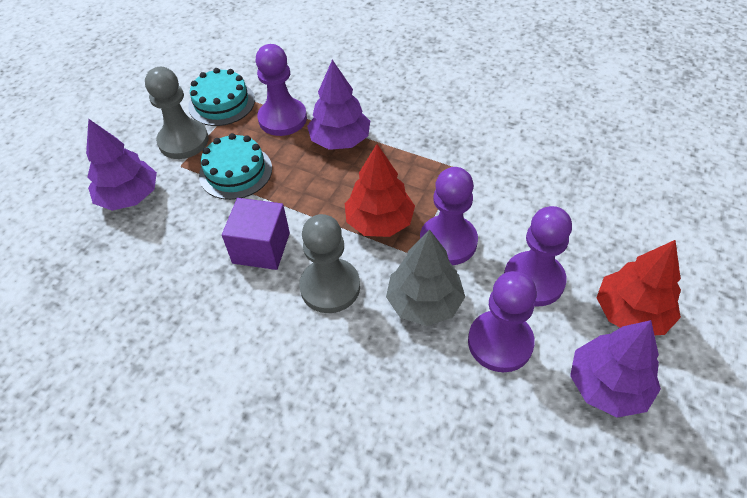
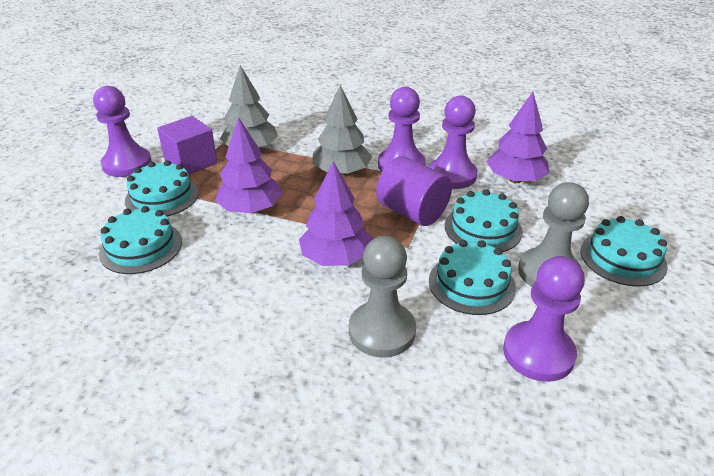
grey tree: 1 -> 2
purple cylinder: 0 -> 1
red tree: 2 -> 0
turquoise cake: 2 -> 5

